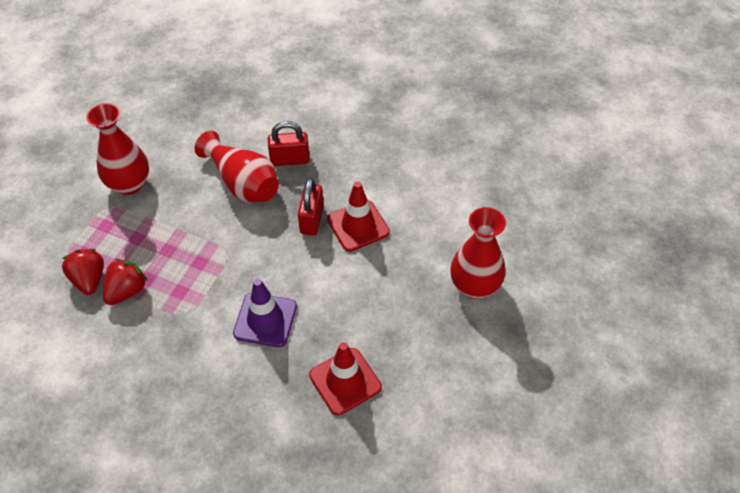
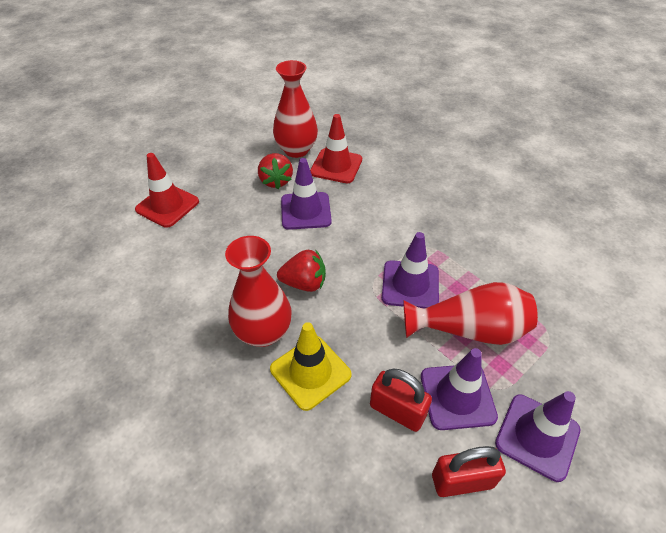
purple traffic cone: 1 -> 4
yellow traffic cone: 0 -> 1

